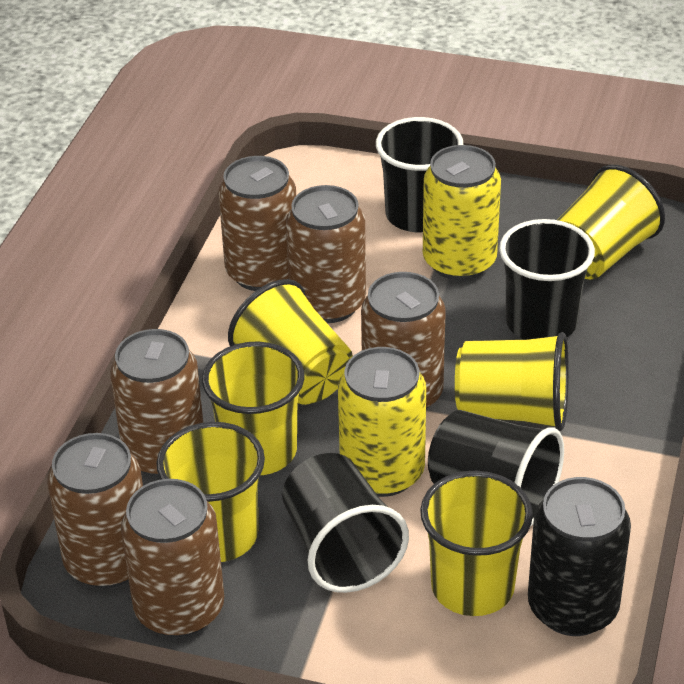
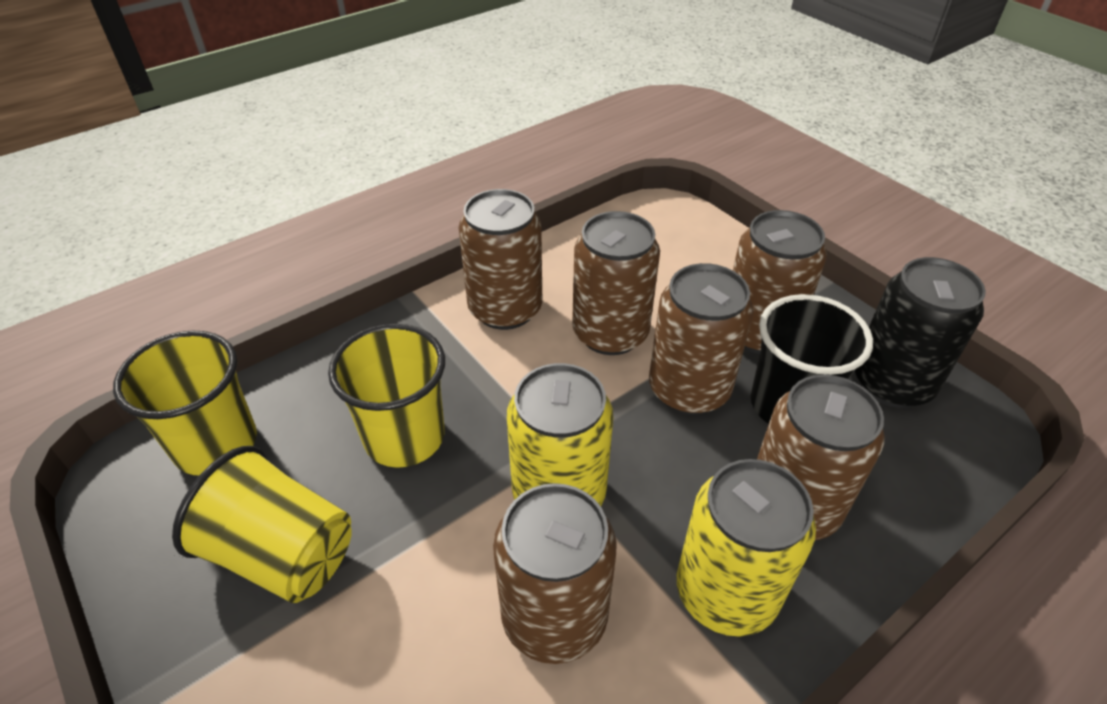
black cup: 4 -> 1
yellow cup: 6 -> 3

